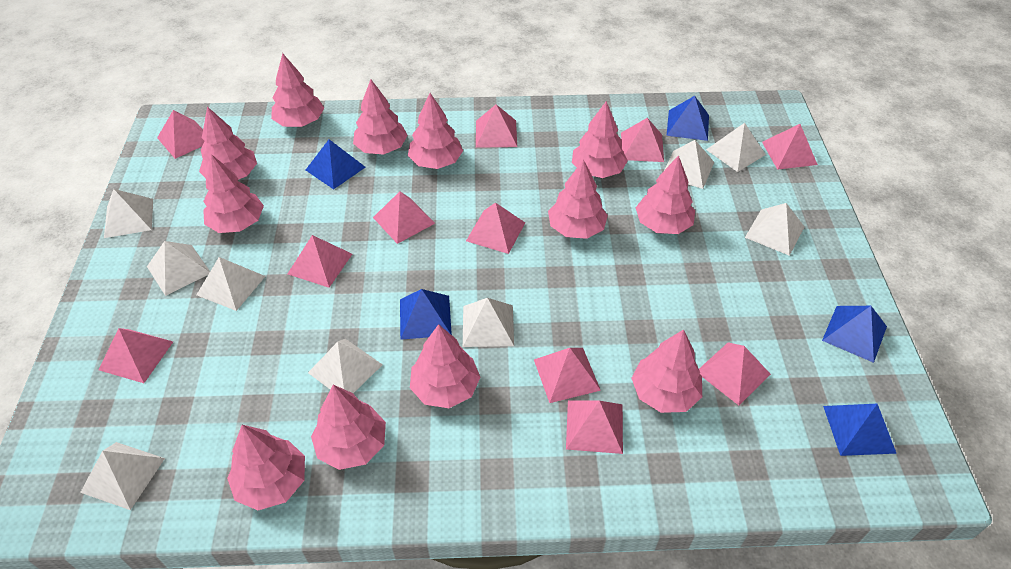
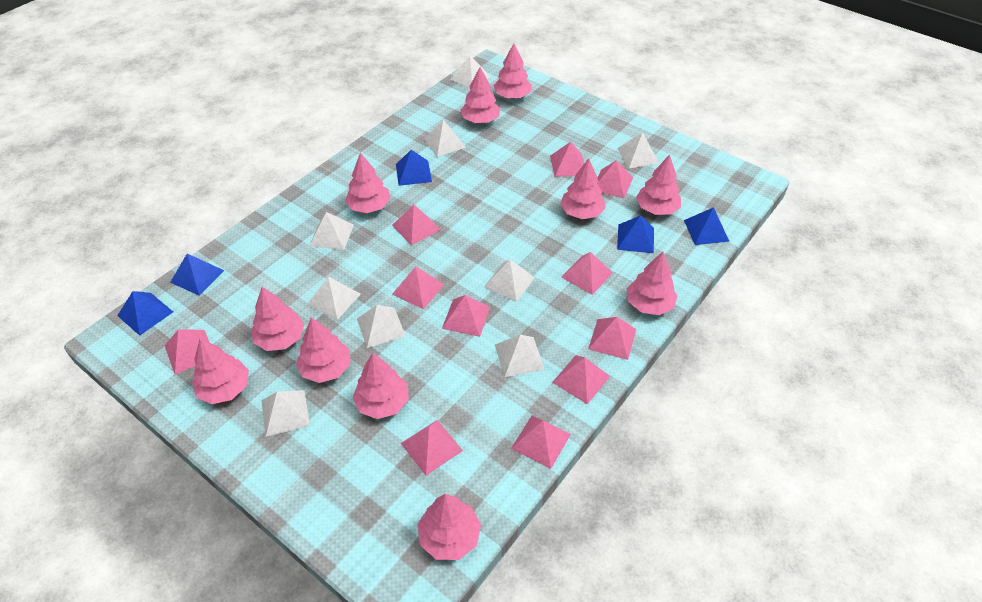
pink tree: 12 -> 11

